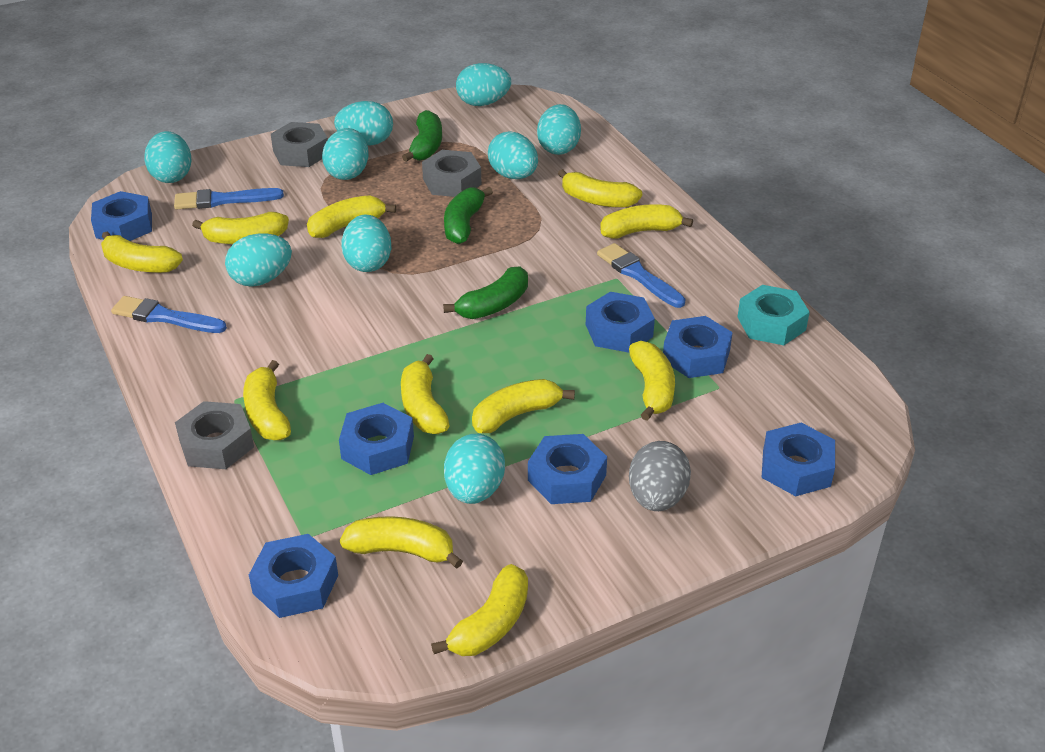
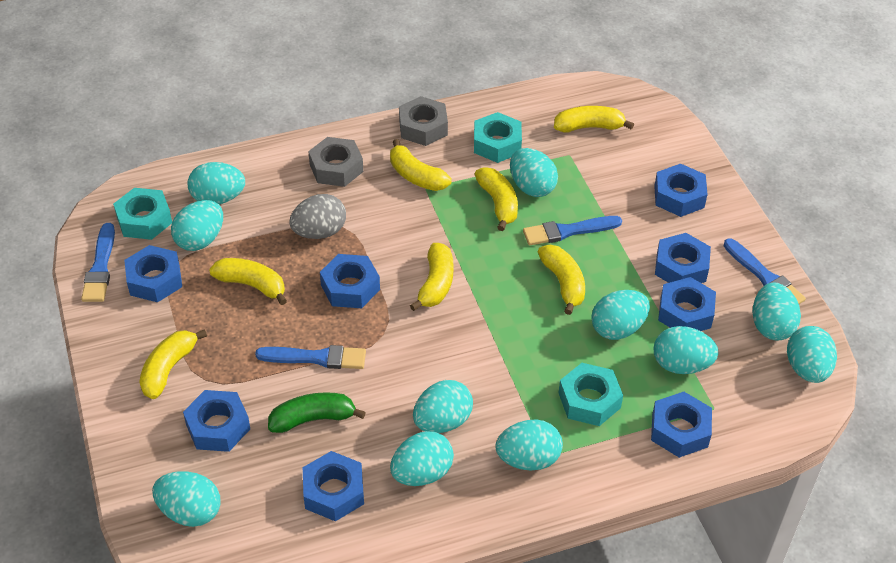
blue brush: 3 -> 4
blue nut: 7 -> 8
green banana: 3 -> 1
grey nut: 3 -> 2
turquoise egg: 9 -> 11
turquoise nut: 1 -> 3
yellow banana: 11 -> 7

